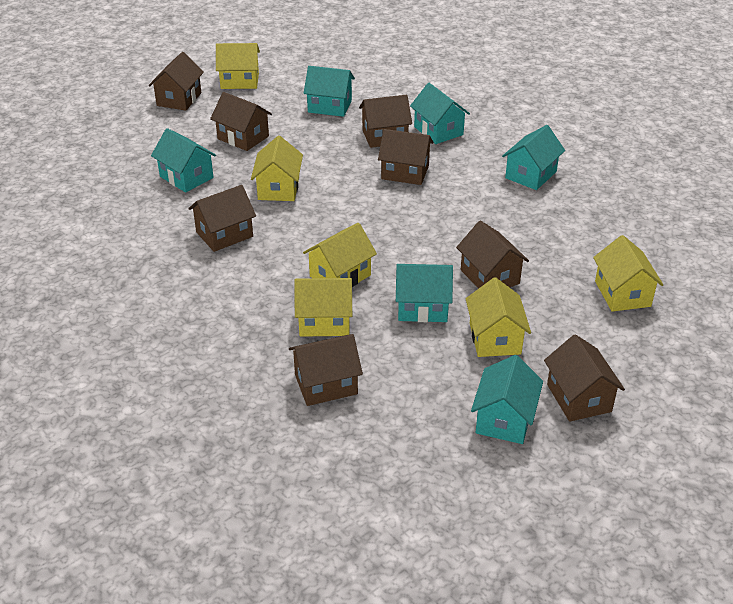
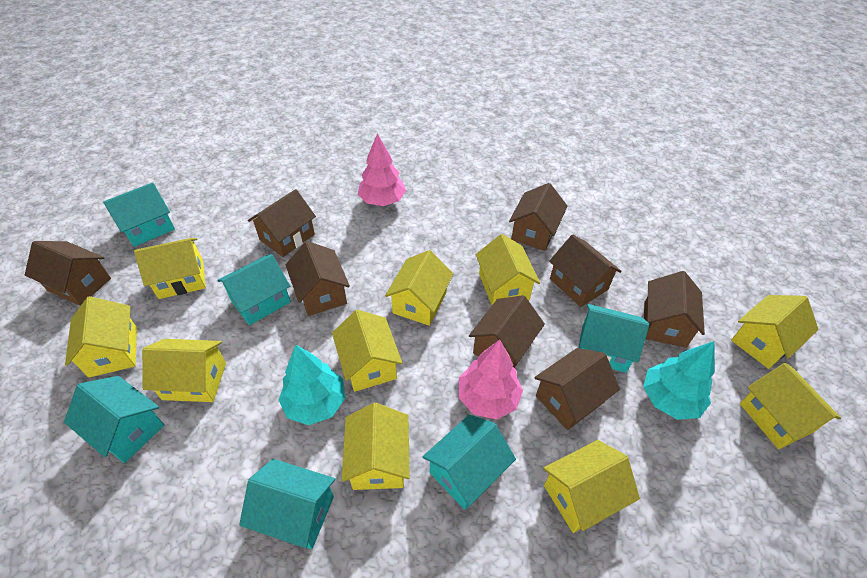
pink tree: 0 -> 2
turquoise tree: 0 -> 2
yellow house: 6 -> 10

